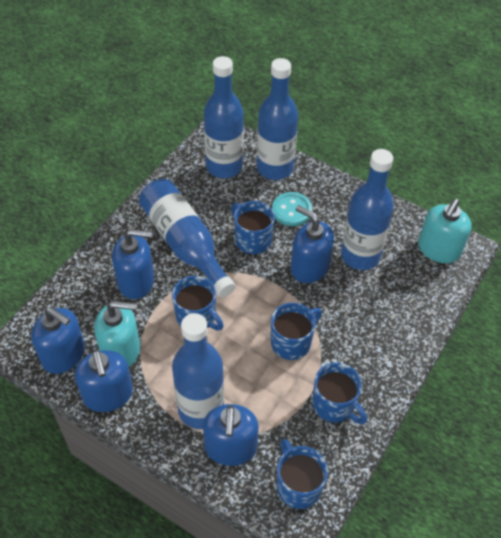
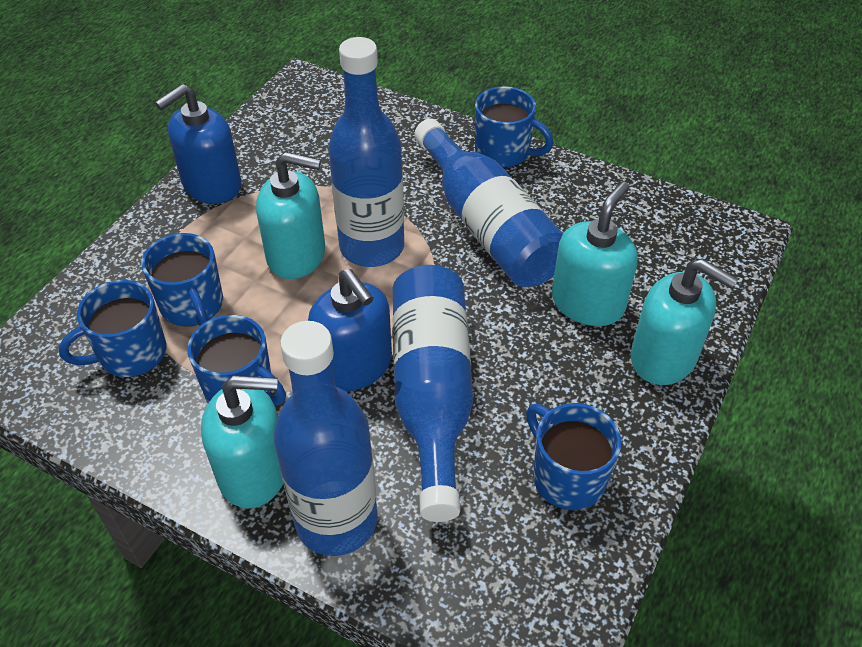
blue bottle: 5 -> 4
blue soap dispenser: 5 -> 2
turquoise button: 1 -> 0
turquoise soap dispenser: 2 -> 4

